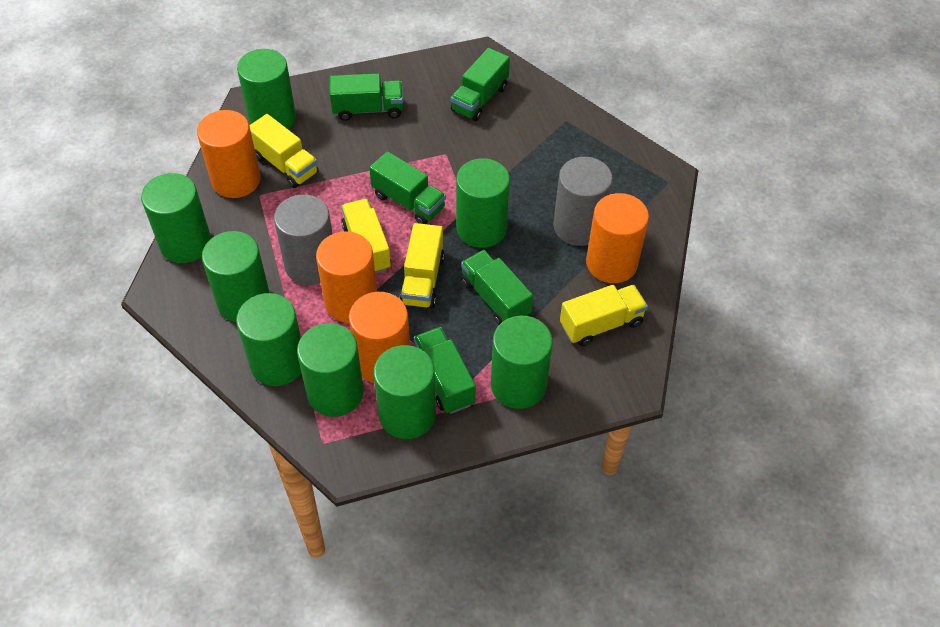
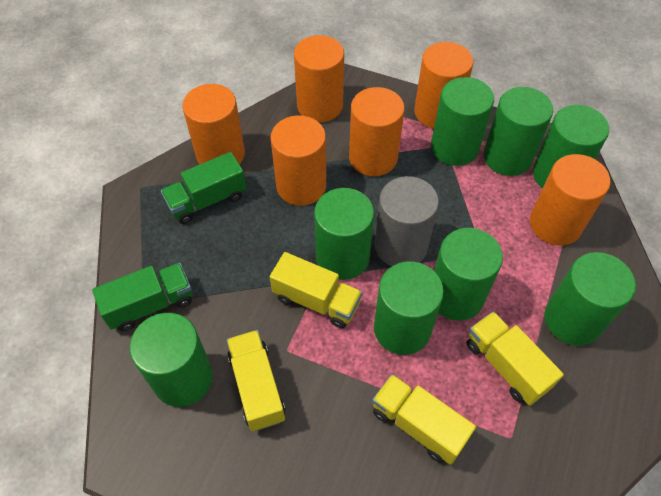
green truck: 5 -> 2
grey cylinder: 2 -> 1
orange cylinder: 4 -> 6

